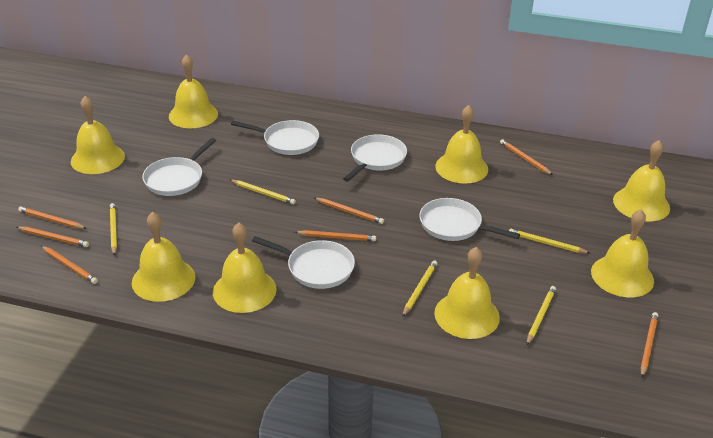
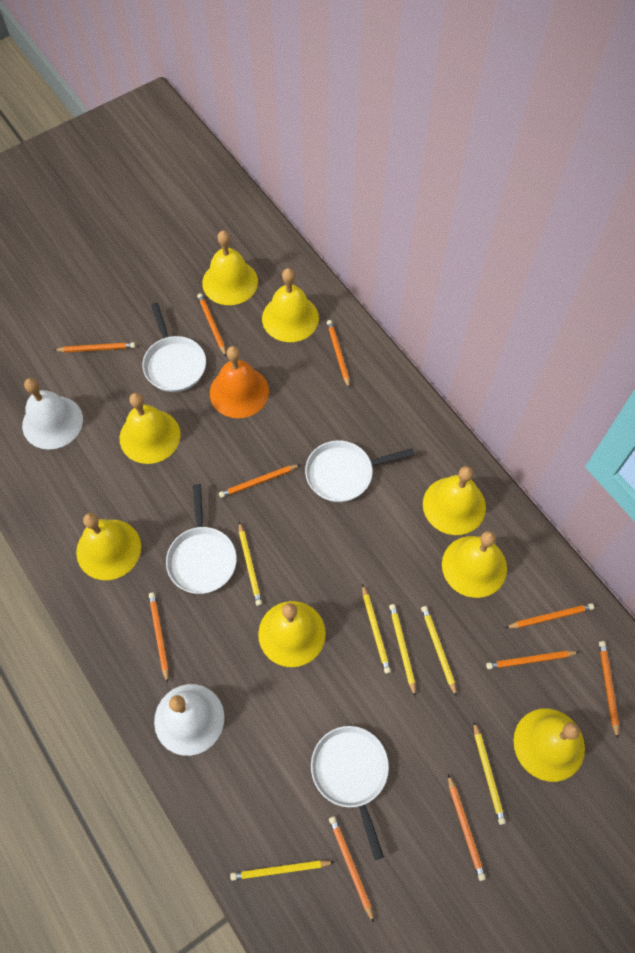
orange bell: 0 -> 1
orange pencil: 7 -> 10
white bell: 0 -> 2
white pan: 5 -> 4
yellow pencil: 5 -> 6

